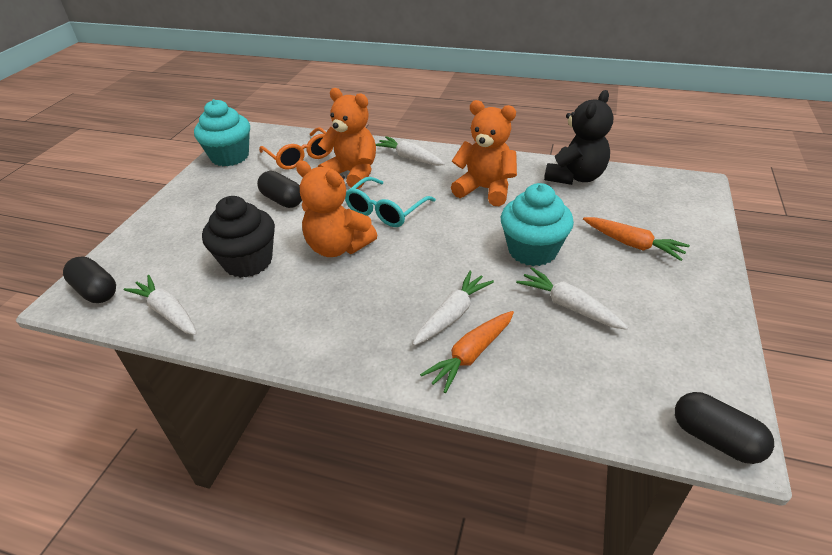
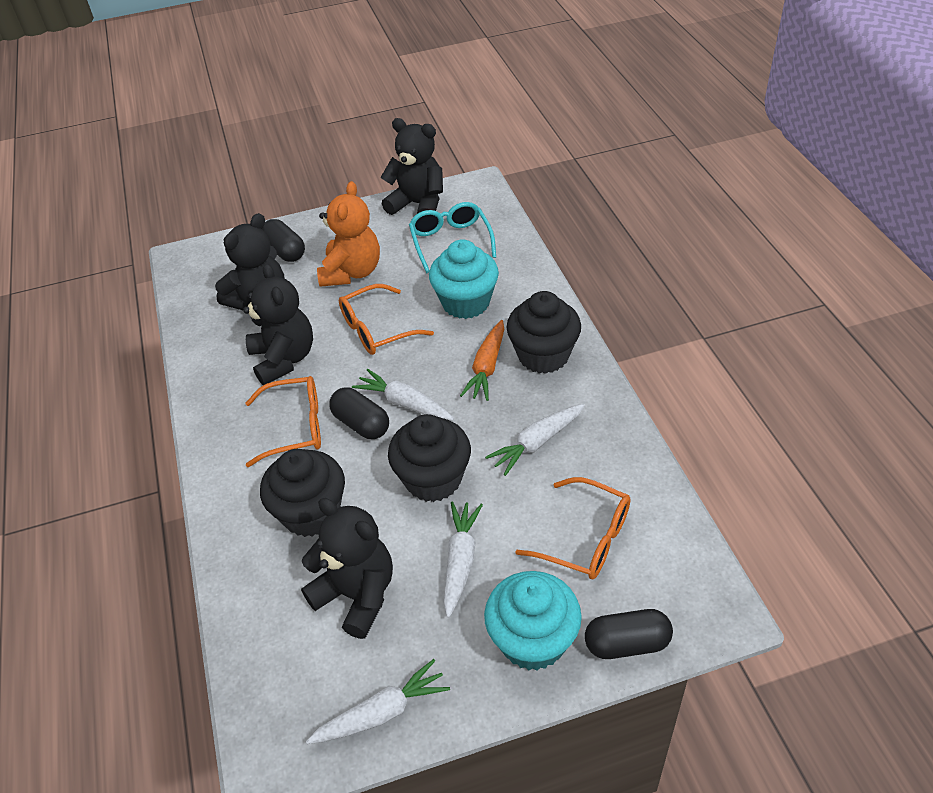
black cupcake: 1 -> 3
black teddy bear: 1 -> 4
orange carrot: 2 -> 1
orange glasses: 1 -> 3
orange teddy bear: 3 -> 1

